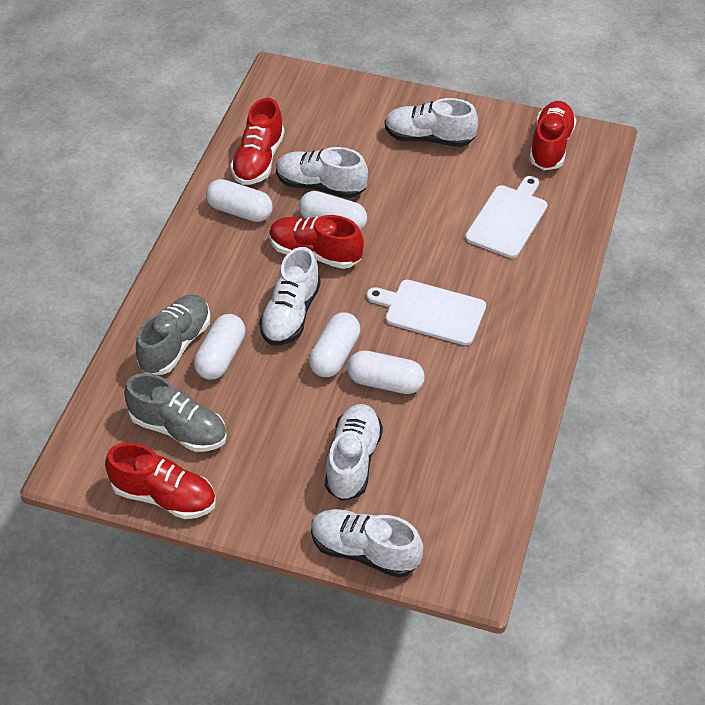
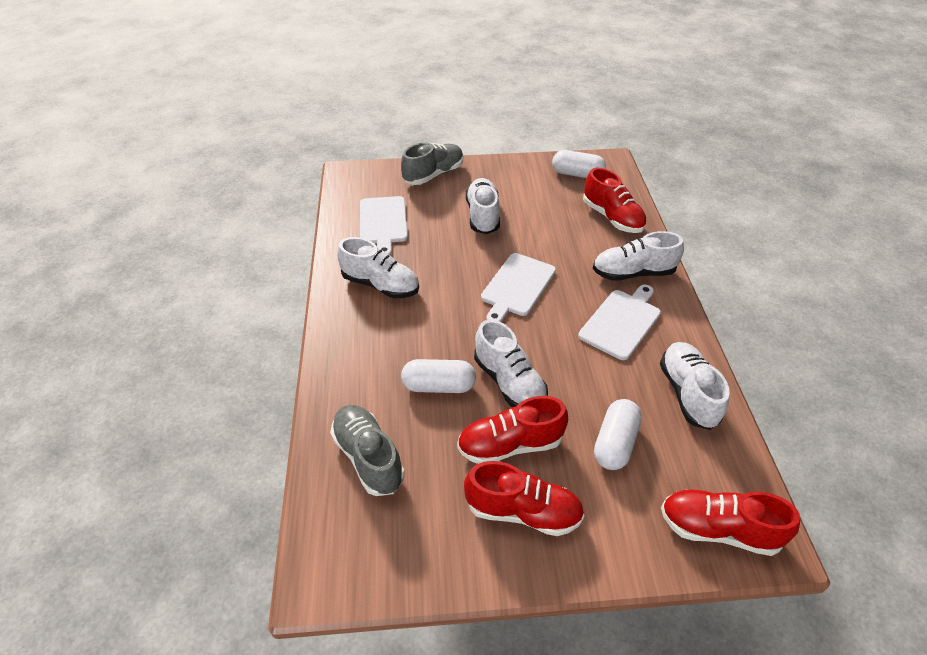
white capsule: 5 -> 3
white cutting board: 2 -> 3

